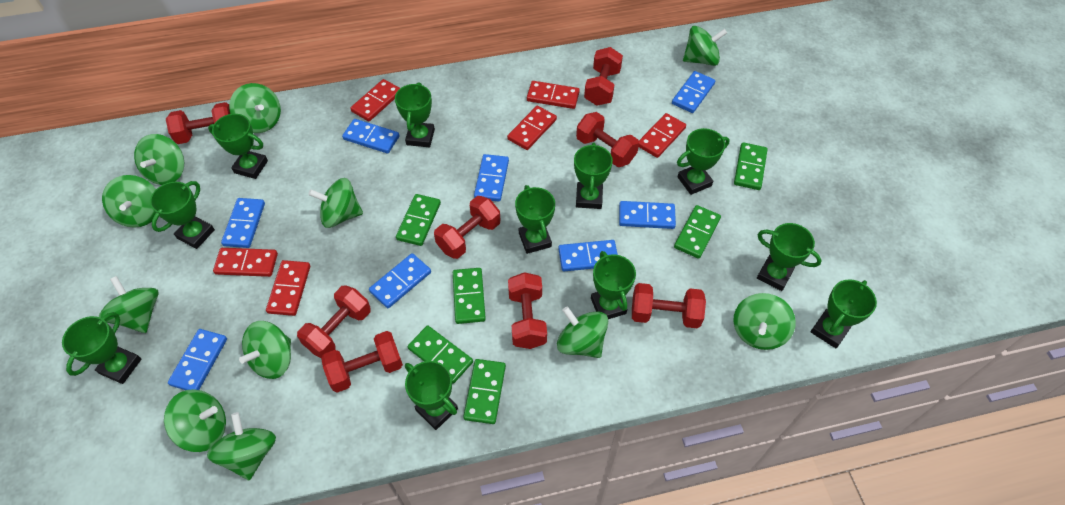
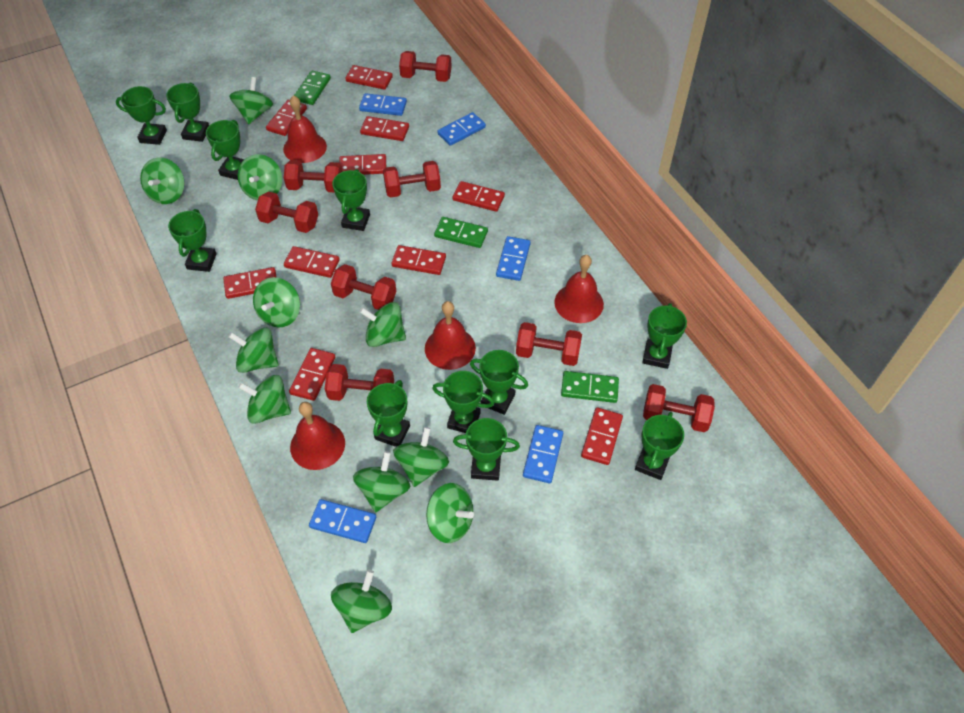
blue domino: 8 -> 5
green domino: 6 -> 3
red bell: 0 -> 4
red domino: 6 -> 10

